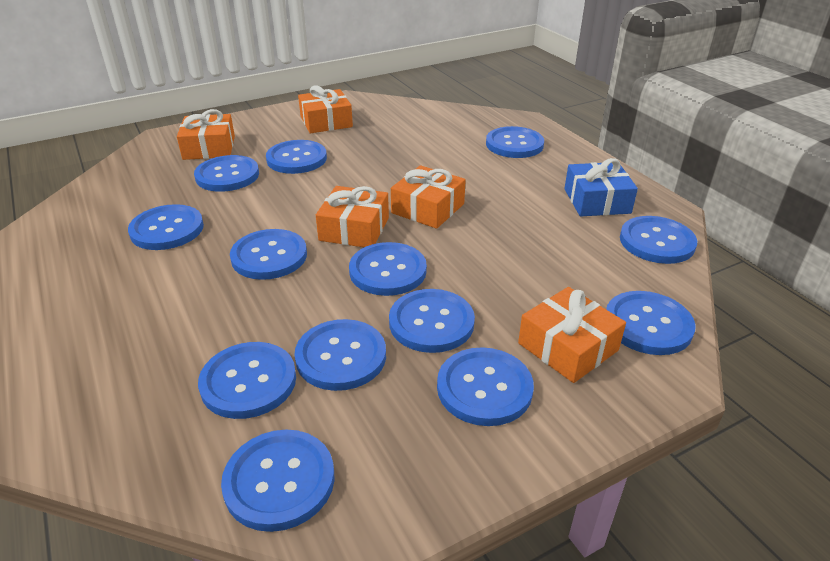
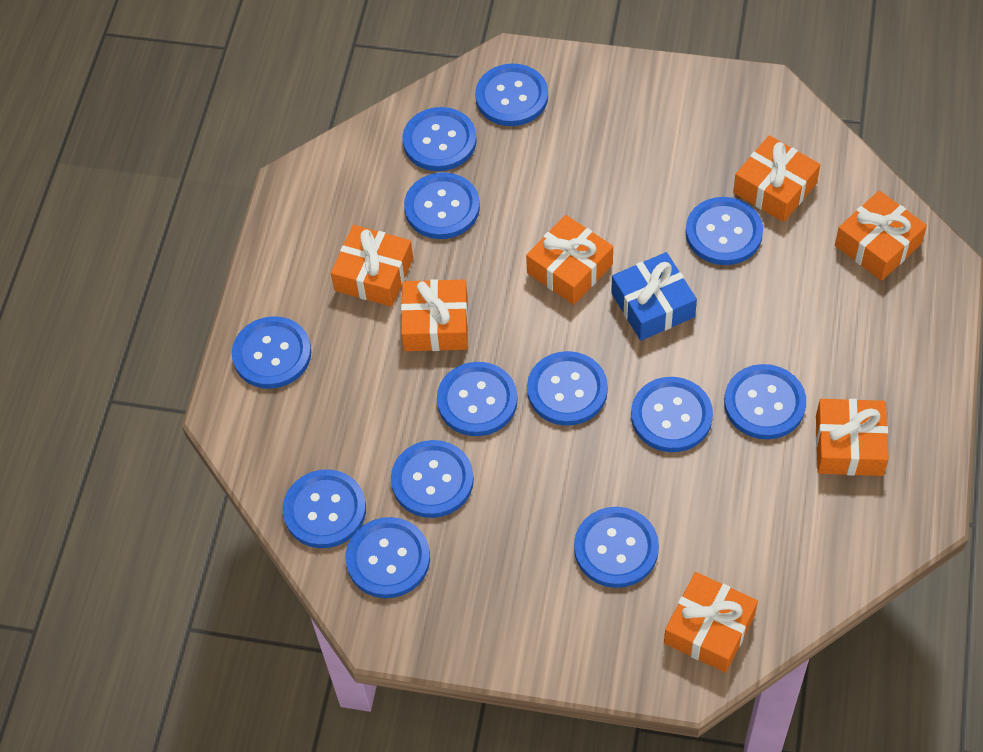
orange gift: 5 -> 7

